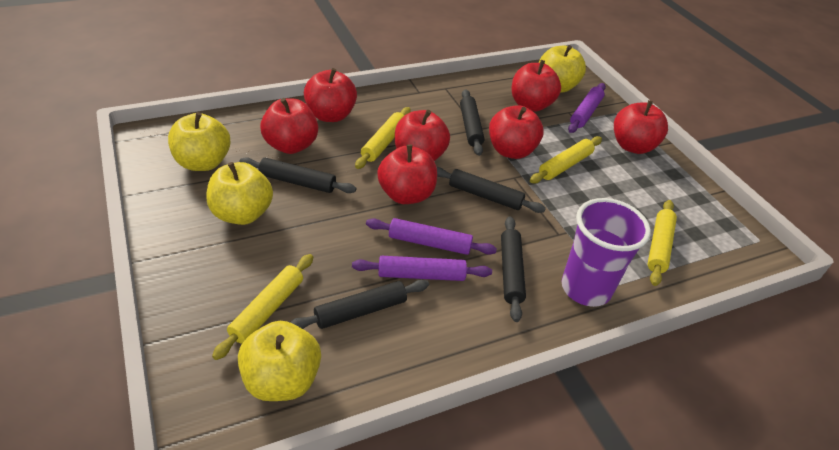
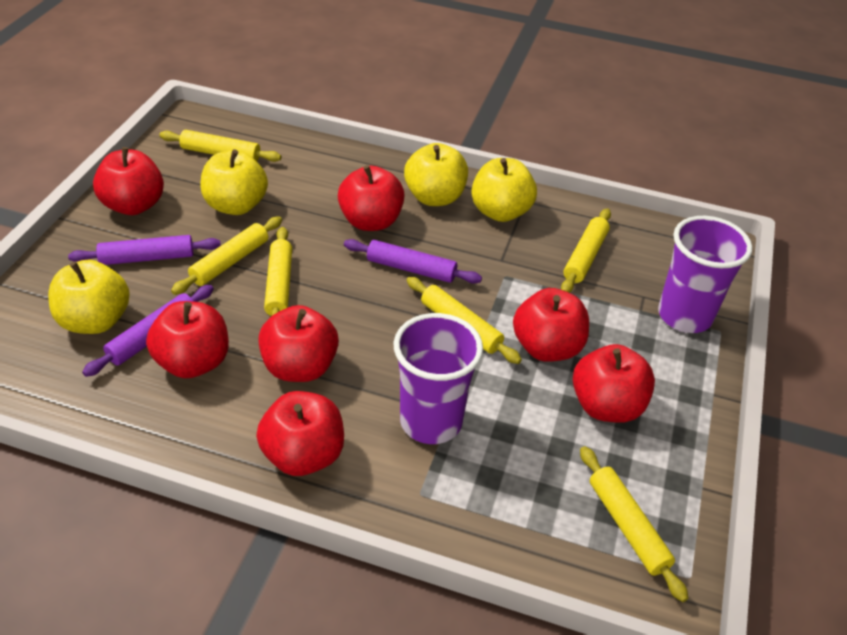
black rolling pin: 5 -> 0
purple cup: 1 -> 2
yellow rolling pin: 4 -> 6

